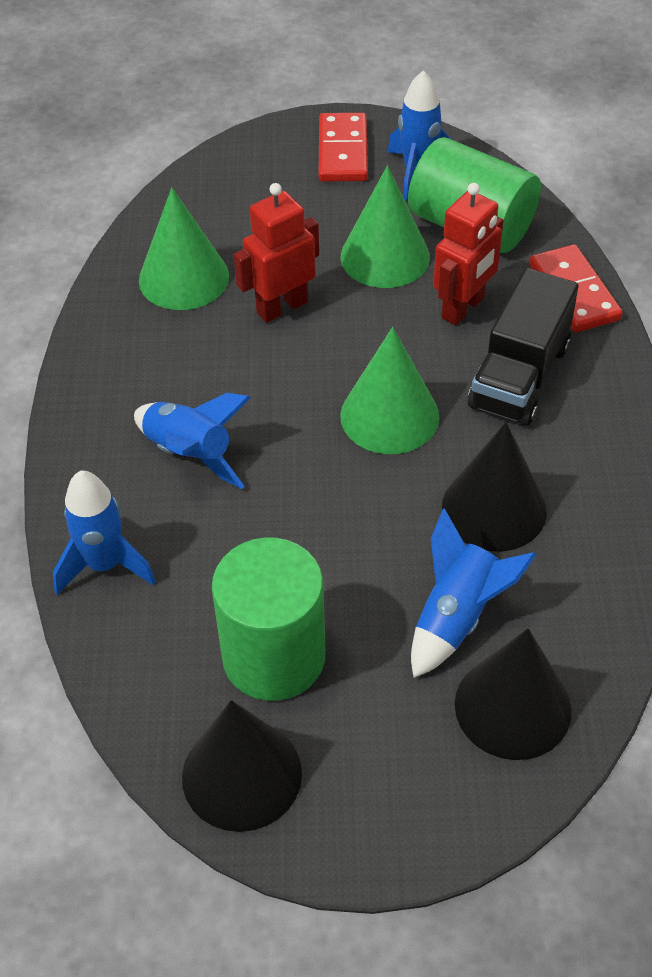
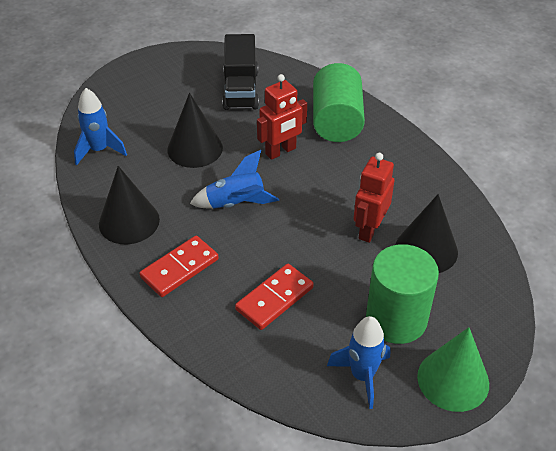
blue rocket: 4 -> 3
green cone: 3 -> 1

